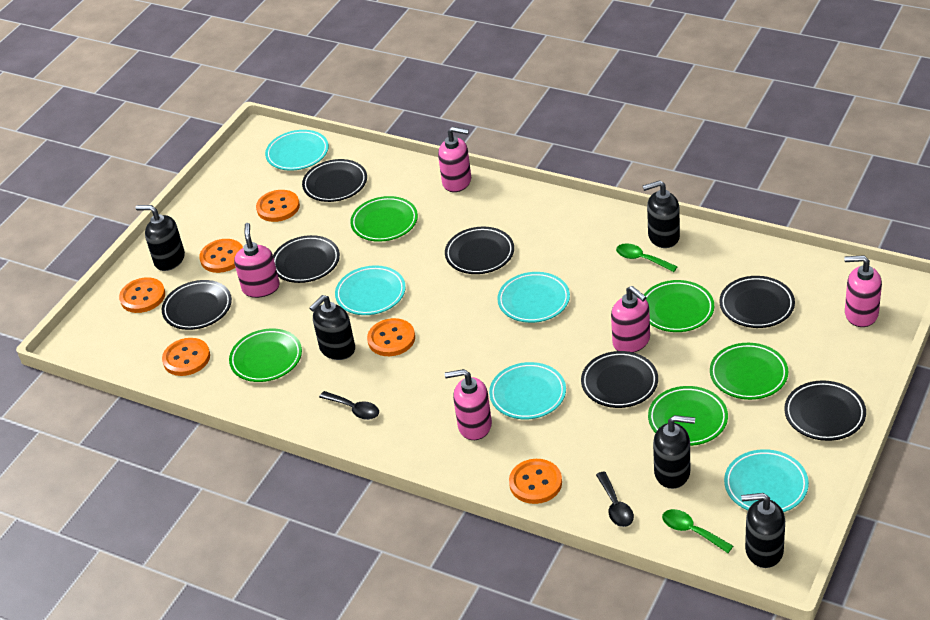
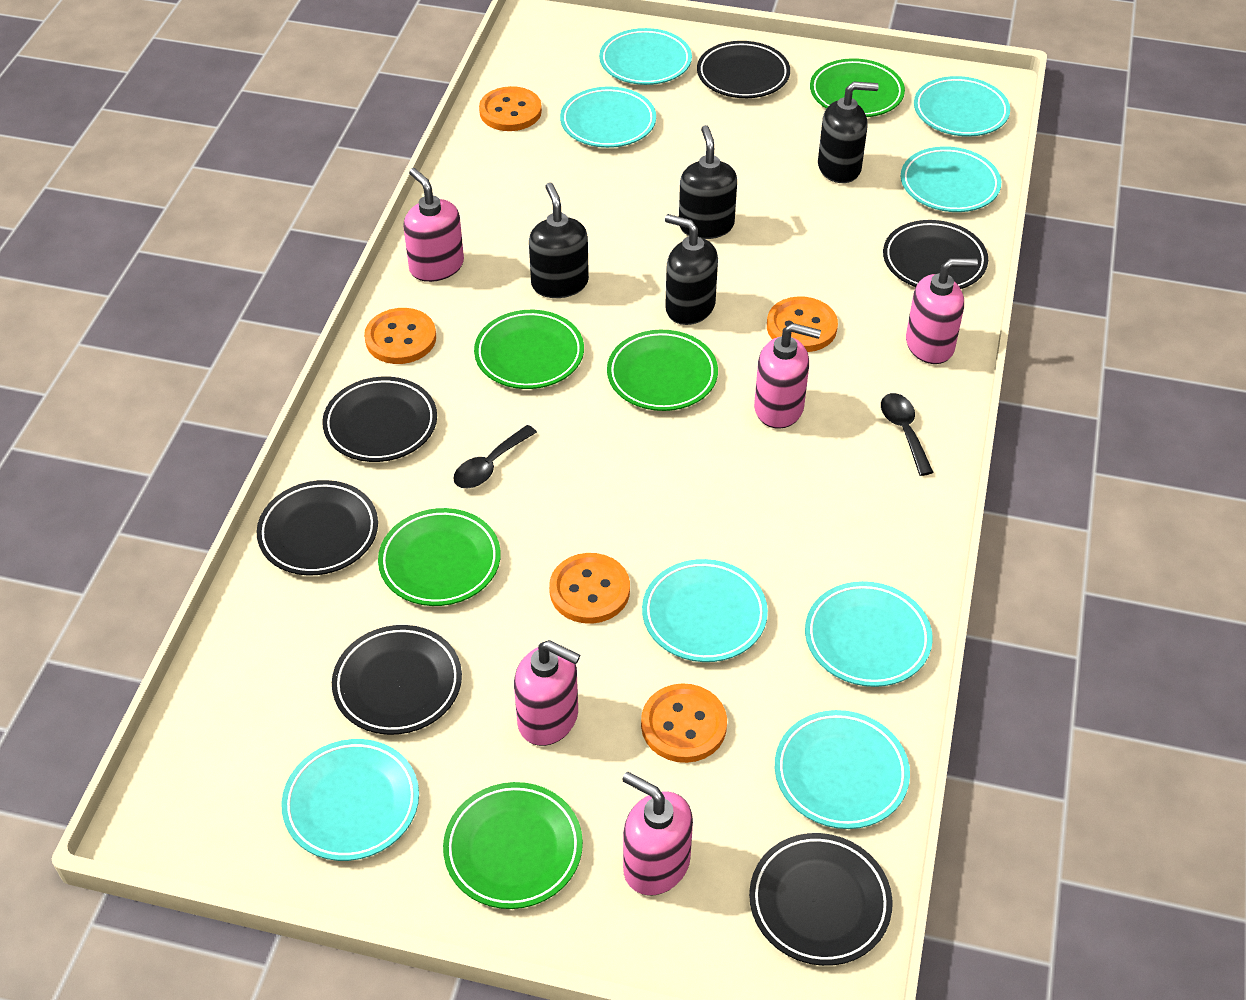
black plate: 7 -> 6
black soap dispenser: 5 -> 4
green spoon: 2 -> 0
orange button: 6 -> 5
turquoise plate: 5 -> 8

